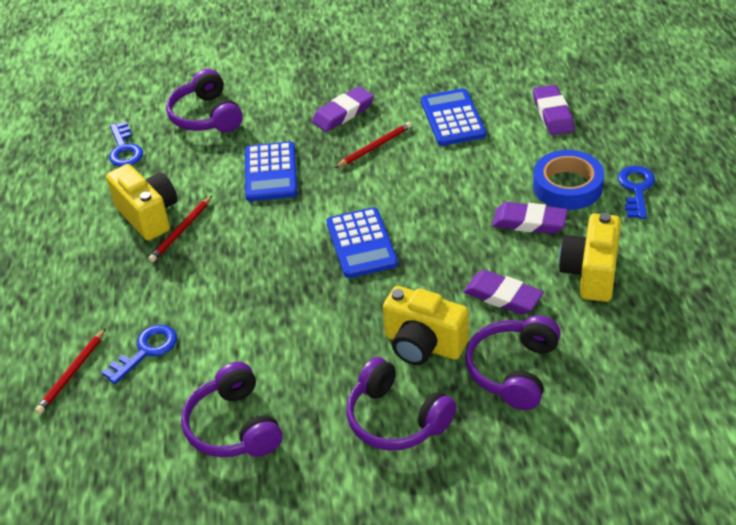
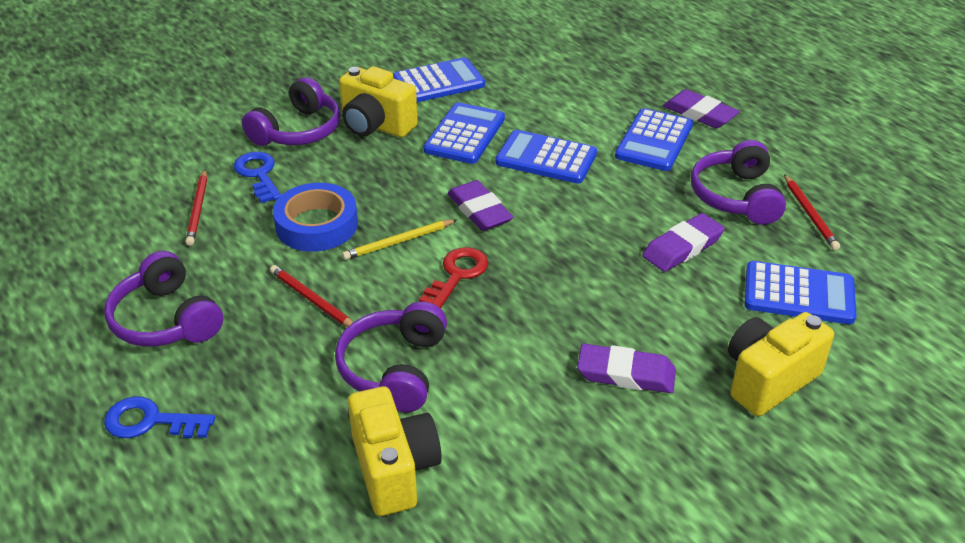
blue calculator: 3 -> 5
blue key: 3 -> 2
red key: 0 -> 1
yellow pencil: 0 -> 1

